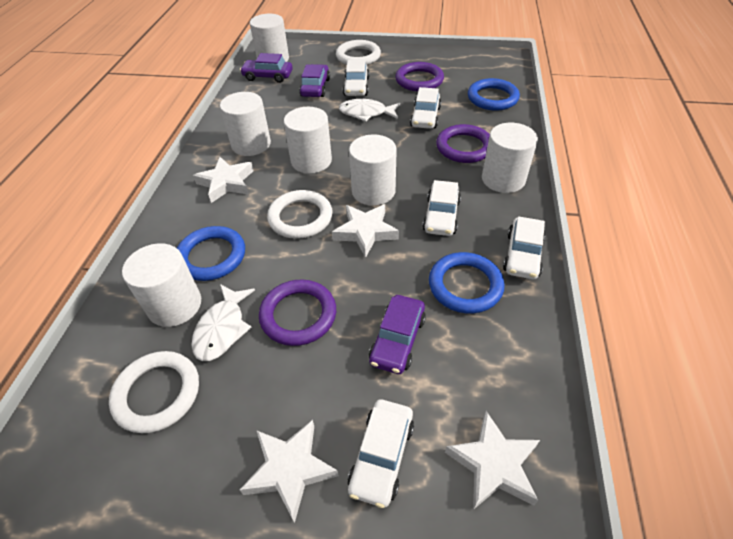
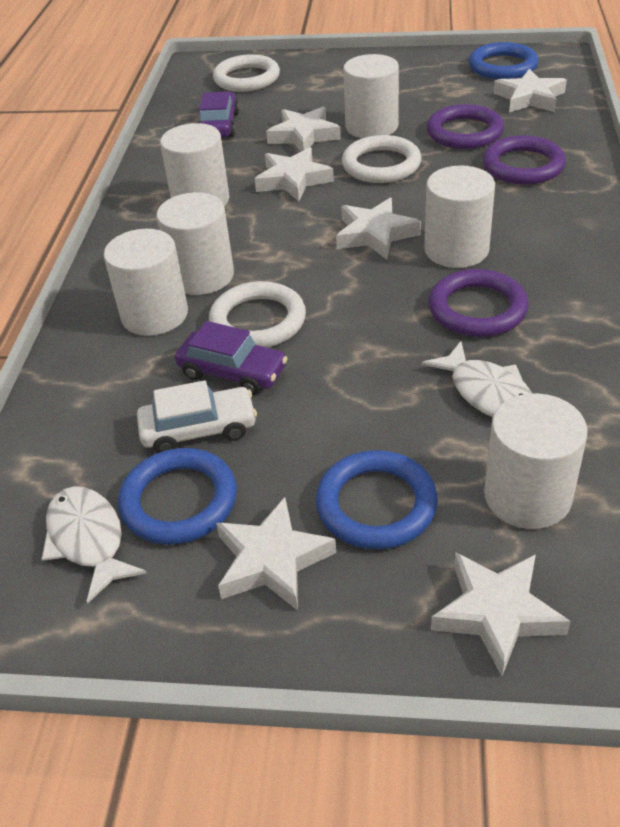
purple car: 3 -> 2
white car: 5 -> 1
white star: 4 -> 6

